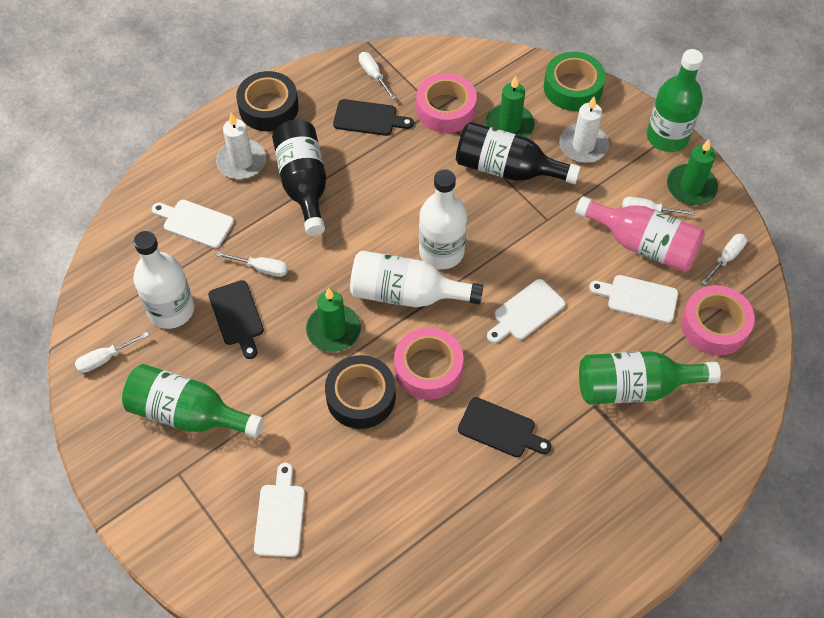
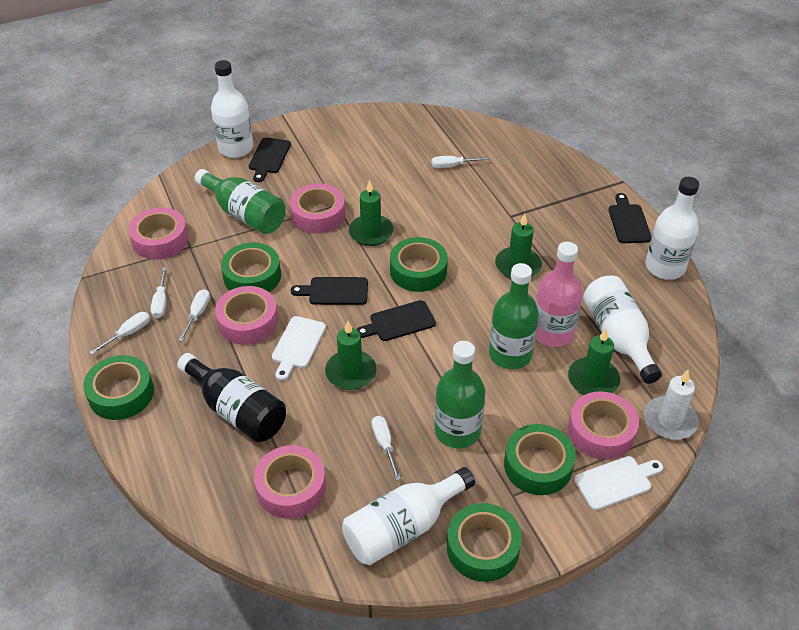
black bottle: 2 -> 1
black cutting board: 3 -> 4
black tape: 2 -> 0
green candle: 3 -> 4
green tape: 1 -> 5
pink tape: 3 -> 5
white bottle: 3 -> 4
white candle: 2 -> 1
white cutting board: 4 -> 2

